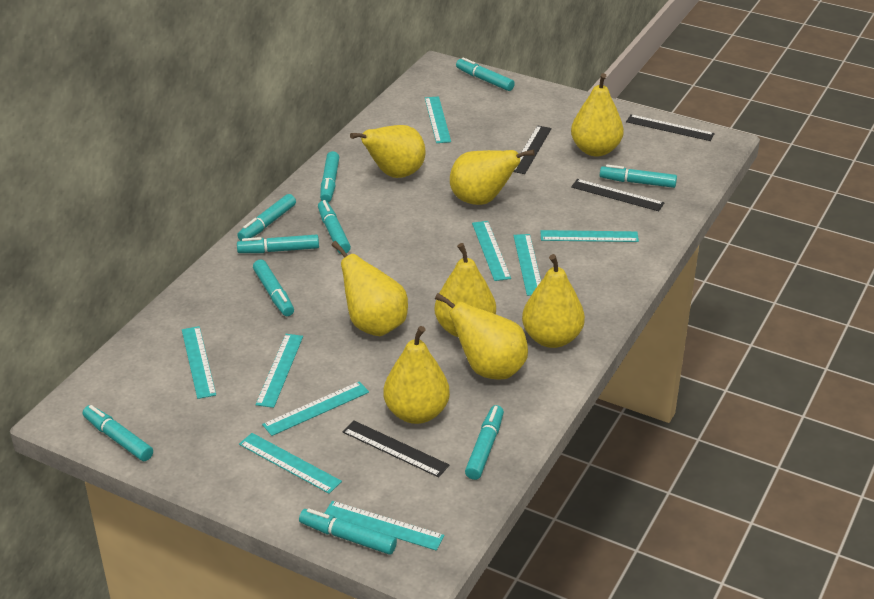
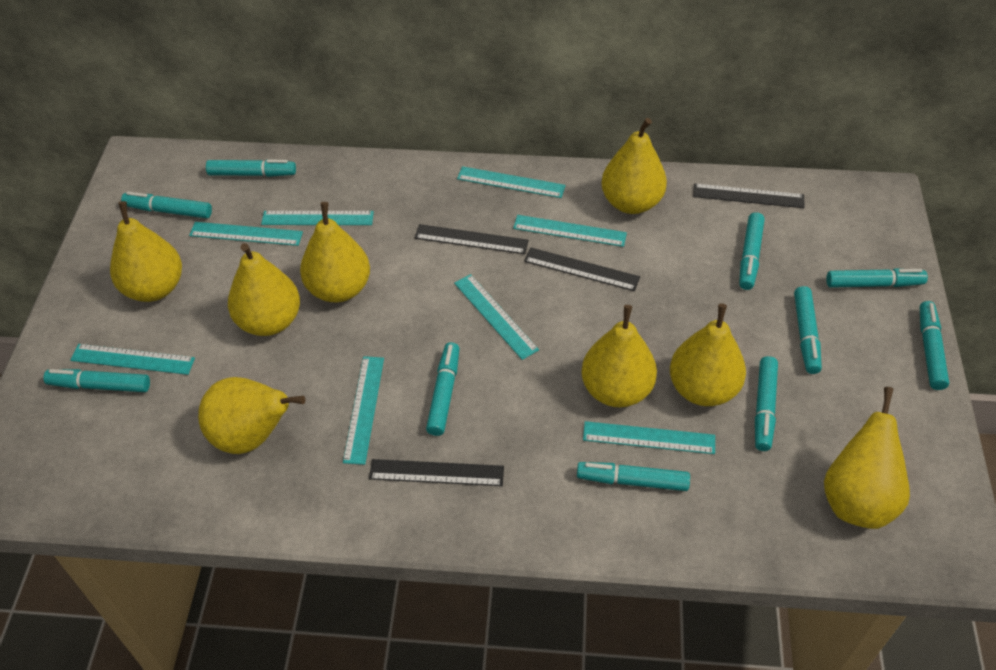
turquoise ruler: 9 -> 8

